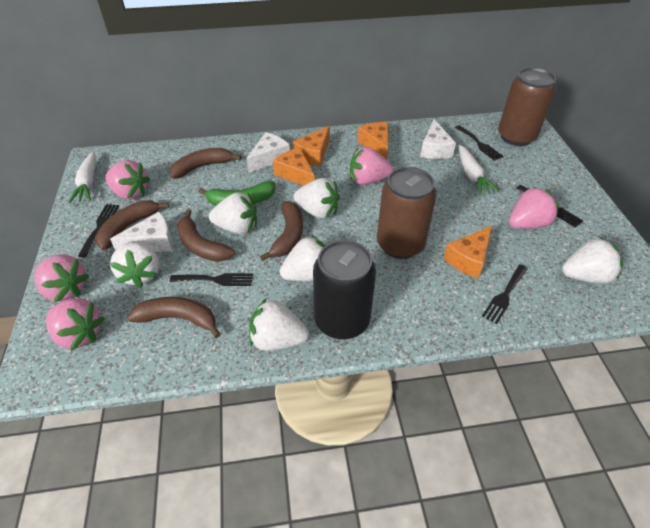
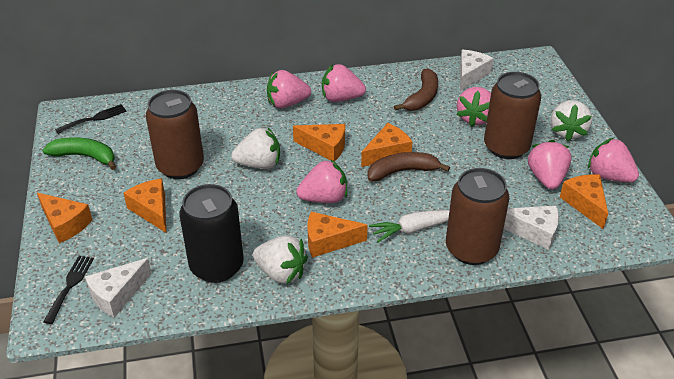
black fork: 5 -> 2
brown banana: 5 -> 2
brown can: 2 -> 3
orange cheese: 4 -> 6
pink strawberry: 5 -> 6
white carrot: 2 -> 1
white strawberry: 6 -> 3

